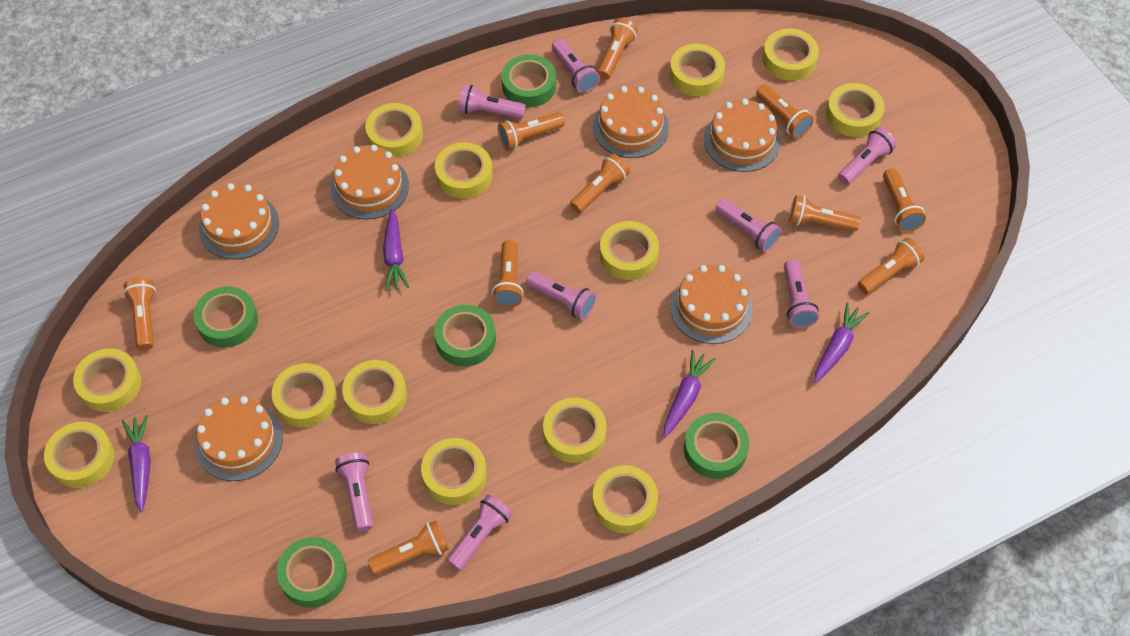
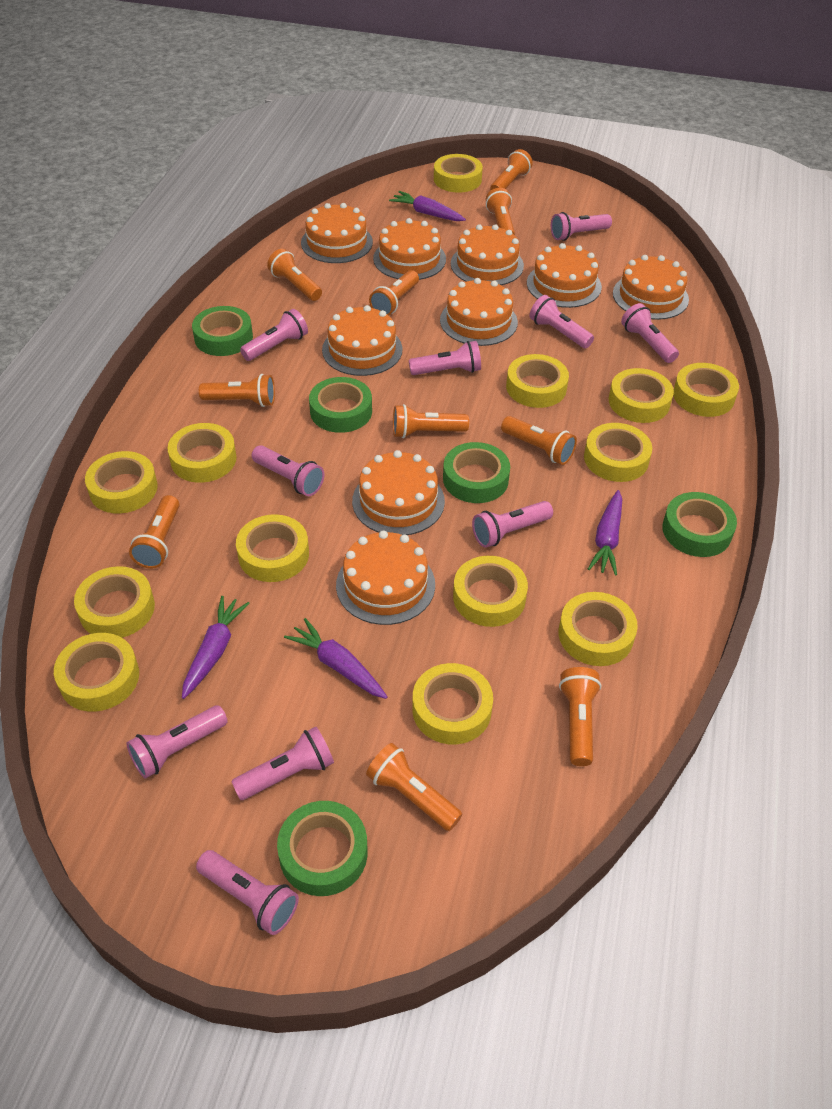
orange cake: 6 -> 9
pink flashlight: 8 -> 10

